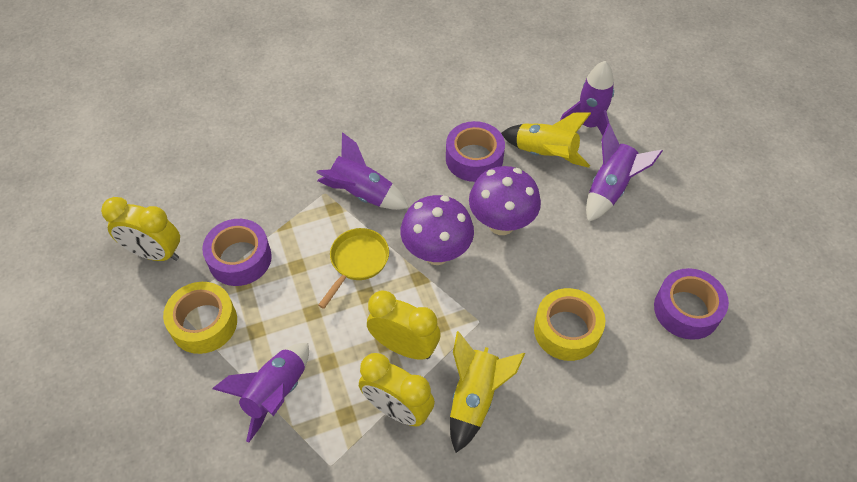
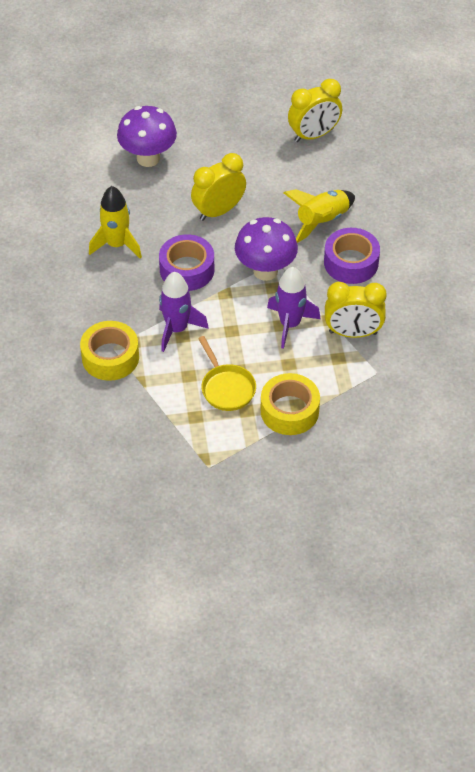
purple rocket: 4 -> 2
purple tape: 3 -> 2

